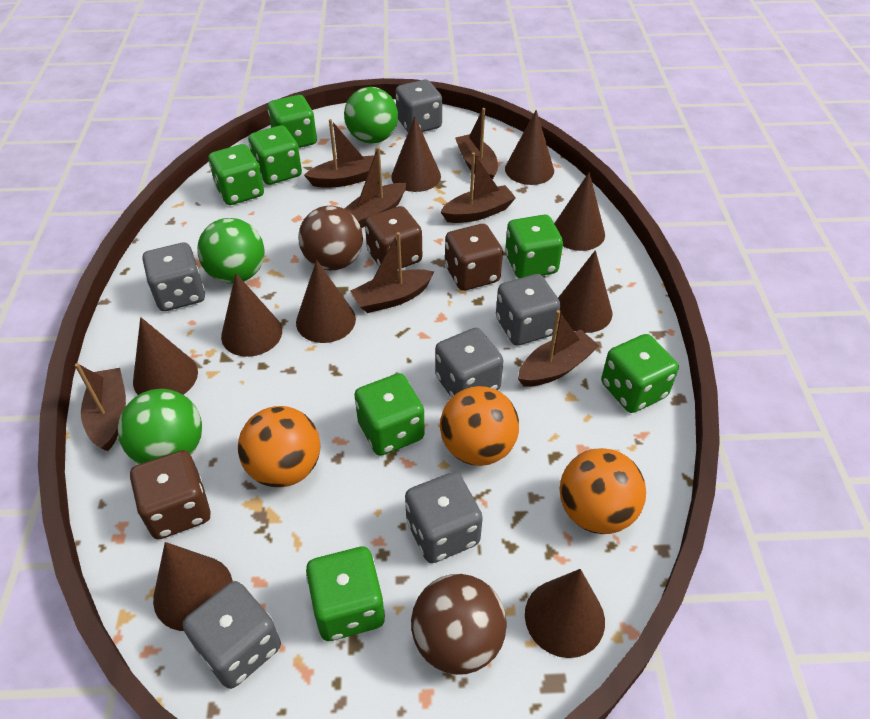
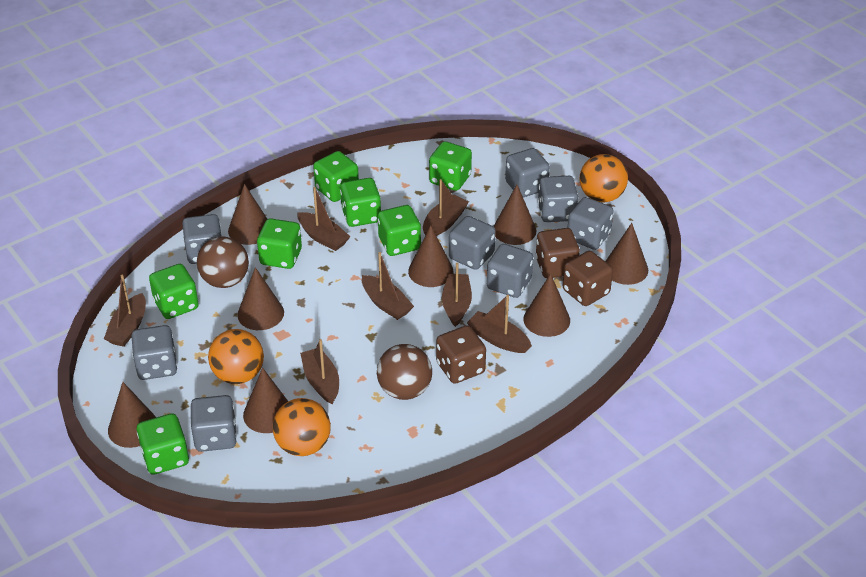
brown cone: 9 -> 8
green ball: 3 -> 0
grey dice: 6 -> 8

